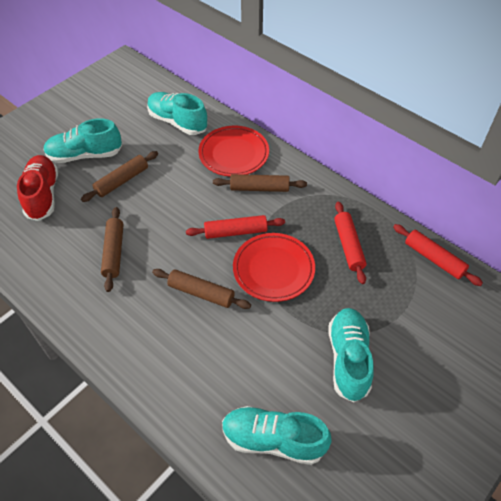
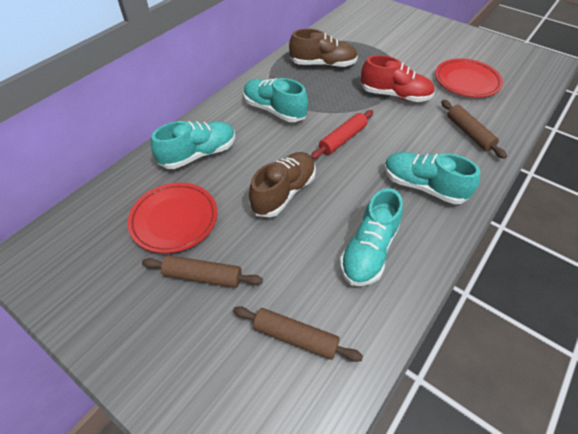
brown rolling pin: 4 -> 3
brown shoe: 0 -> 2
red rolling pin: 3 -> 1

